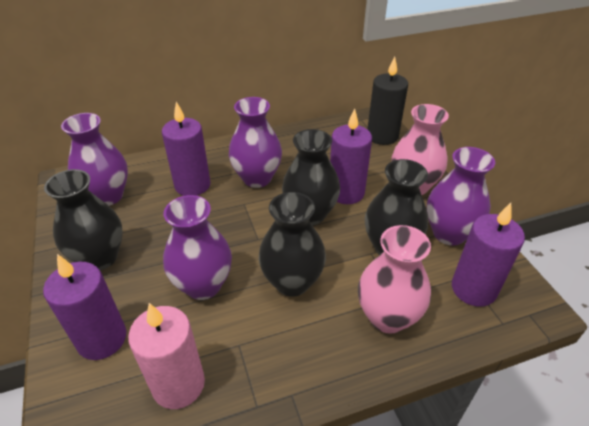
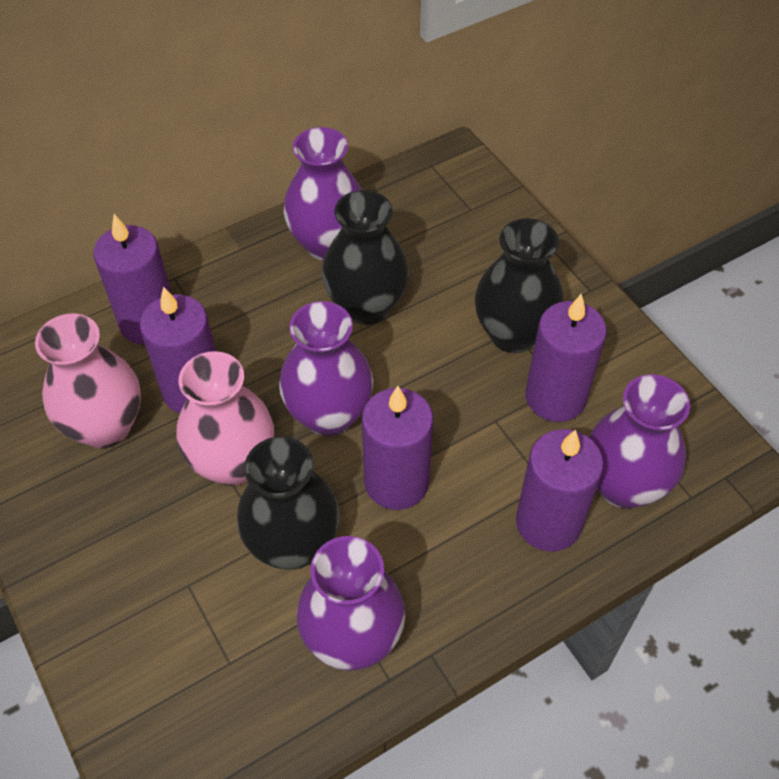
black candle: 1 -> 0
black vase: 4 -> 3
pink candle: 1 -> 0
purple candle: 4 -> 5

